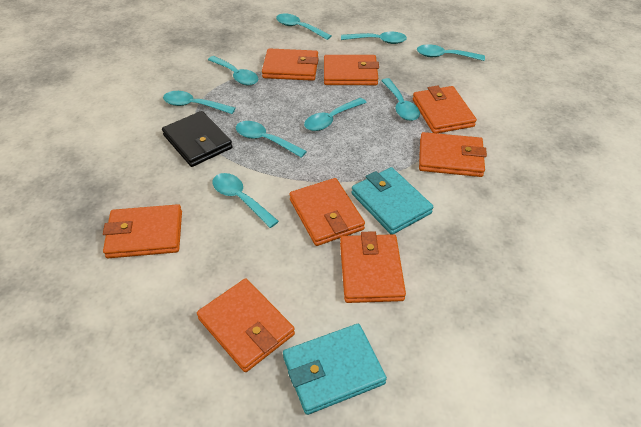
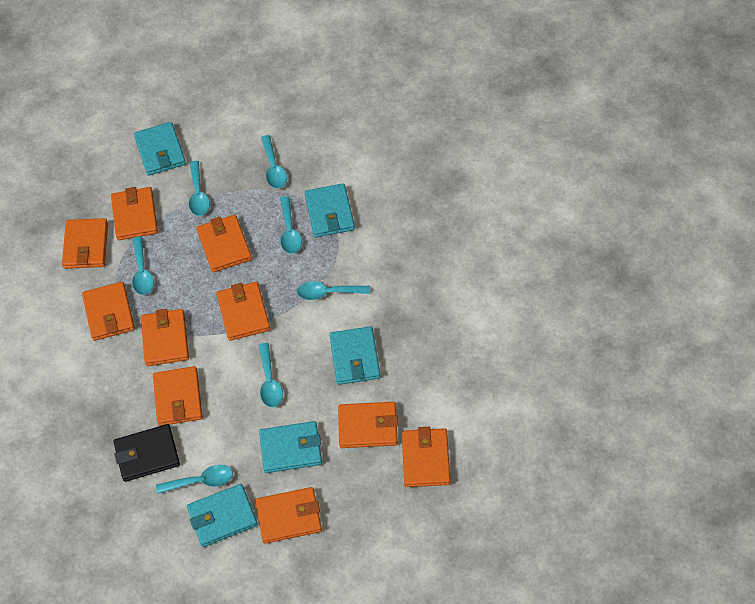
orange wallet: 8 -> 10
turquoise spoon: 9 -> 7
turquoise wallet: 2 -> 5

